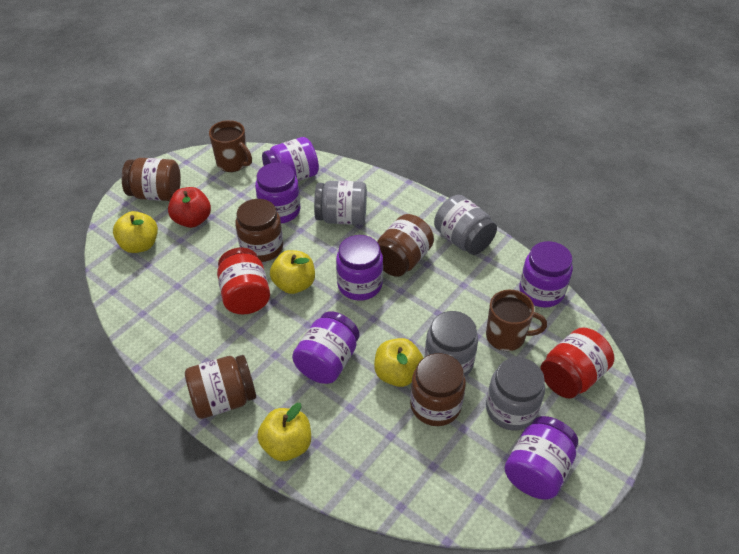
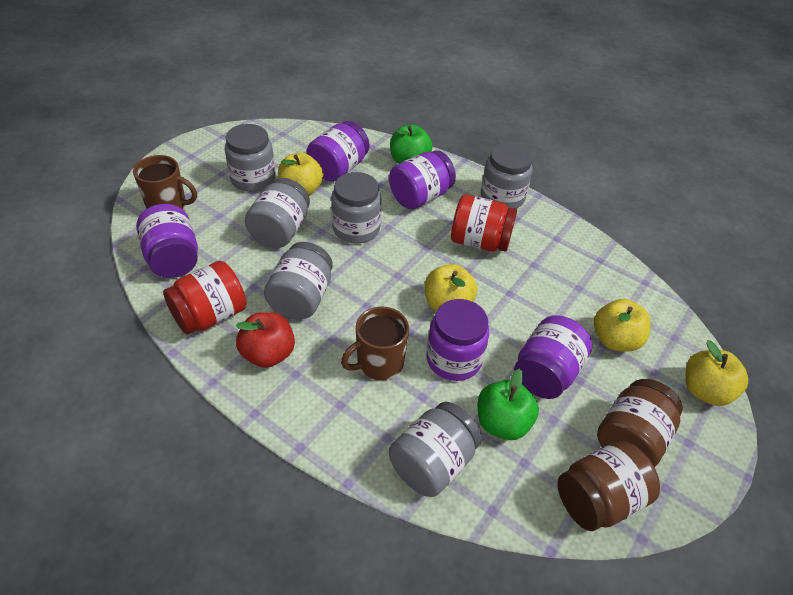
brown jar: 5 -> 2
green apple: 0 -> 2
grey jar: 4 -> 6
purple jar: 6 -> 5

